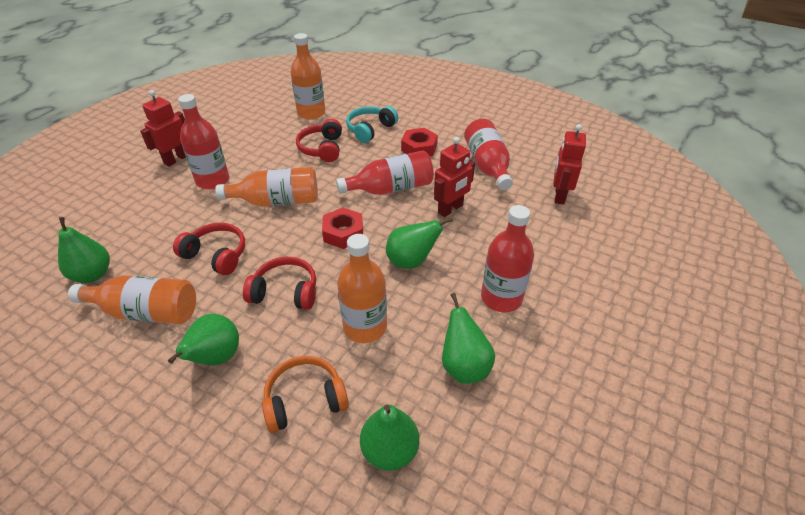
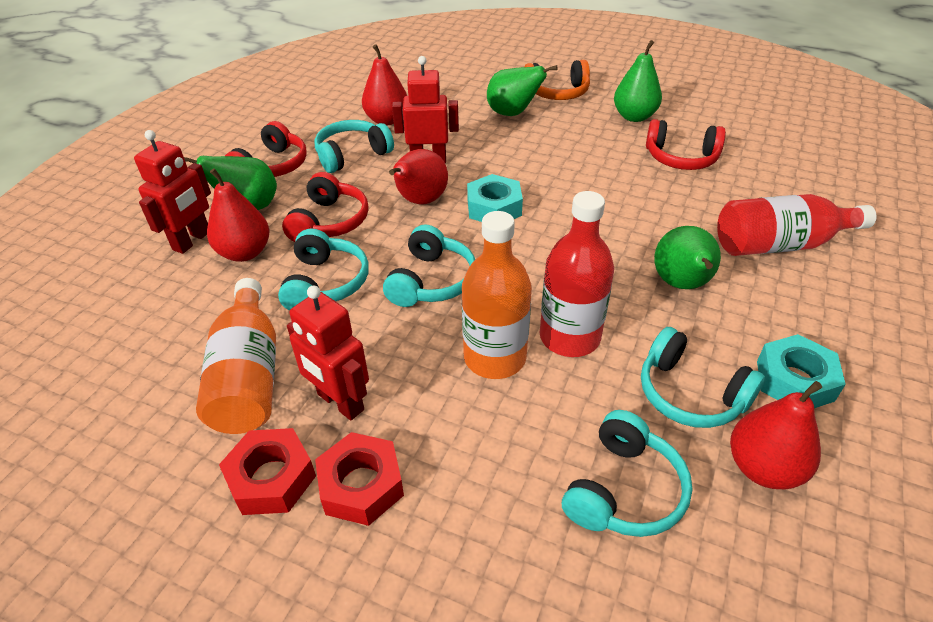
green pear: 5 -> 4
orange bottle: 4 -> 2
red bottle: 4 -> 2
red pear: 0 -> 4
turquoise headphones: 1 -> 5
turquoise nut: 0 -> 2

